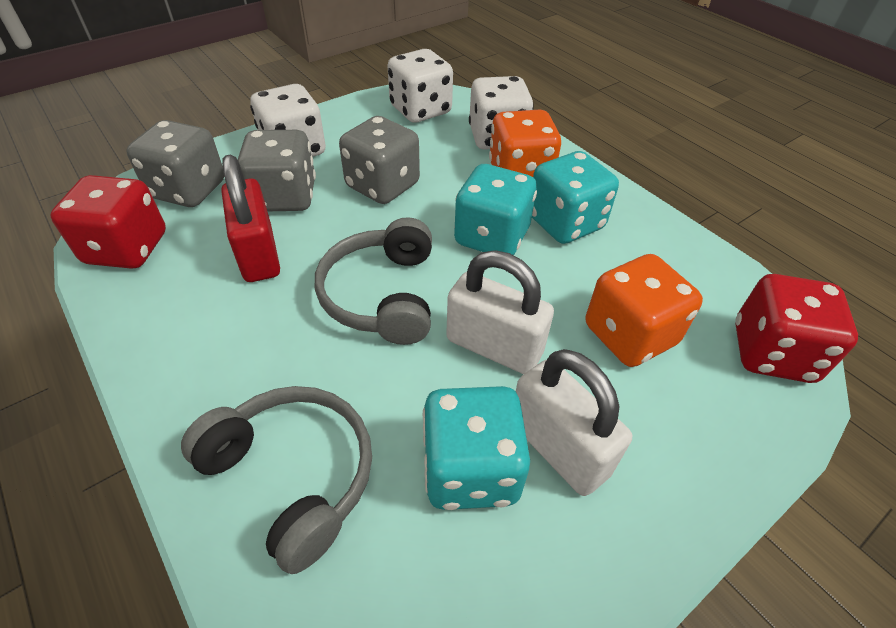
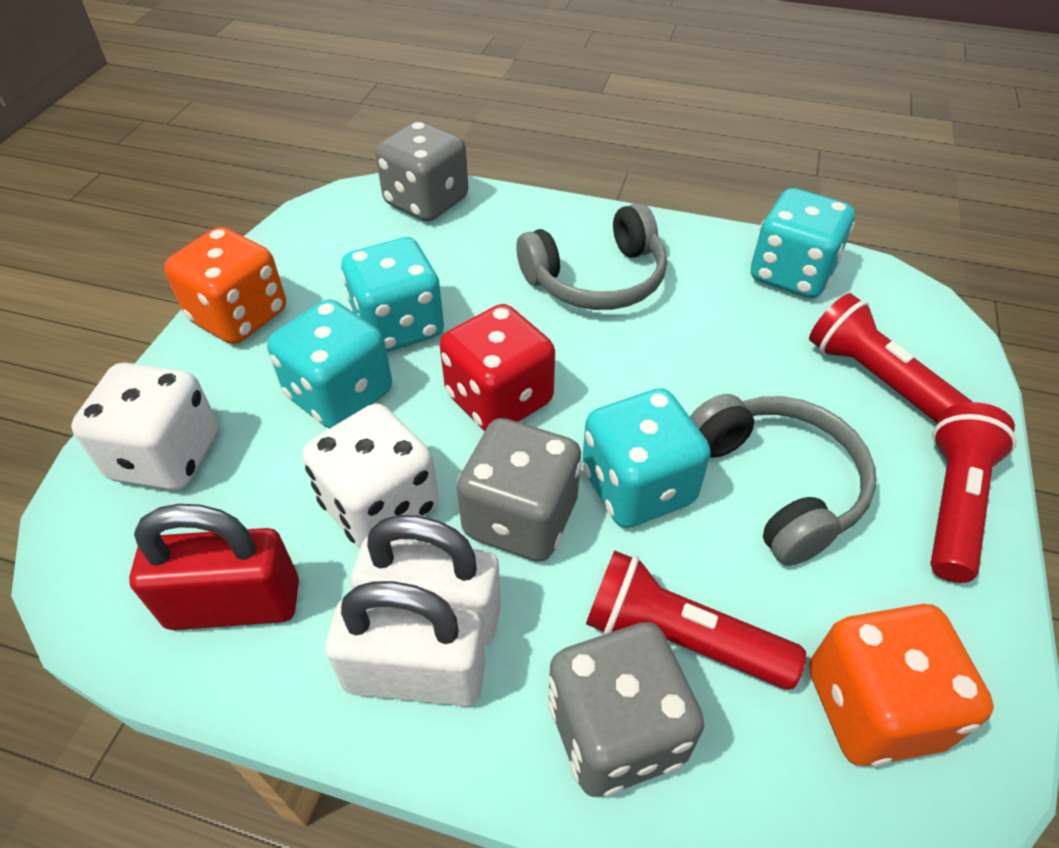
red dice: 2 -> 1
red flashlight: 0 -> 3
turquoise dice: 3 -> 4
white dice: 3 -> 2

